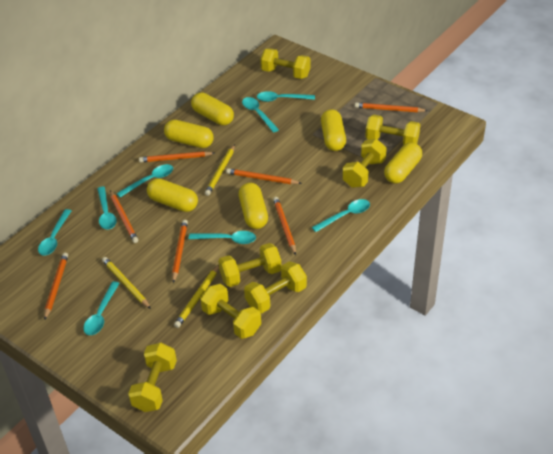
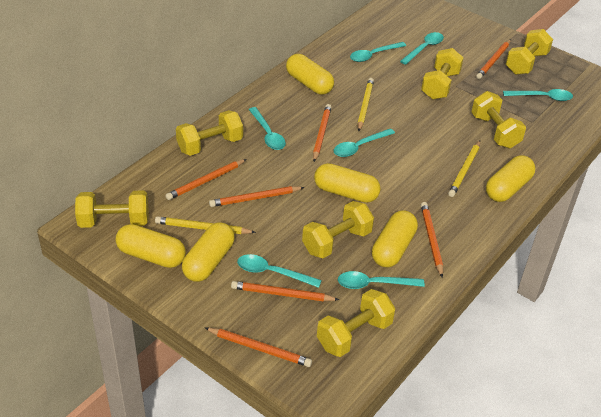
turquoise spoon: 8 -> 7

